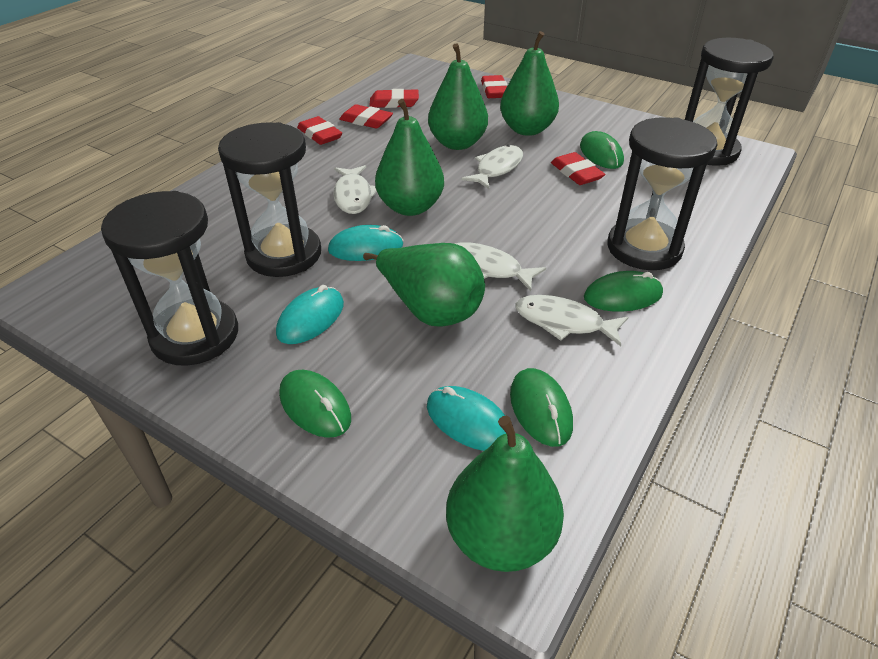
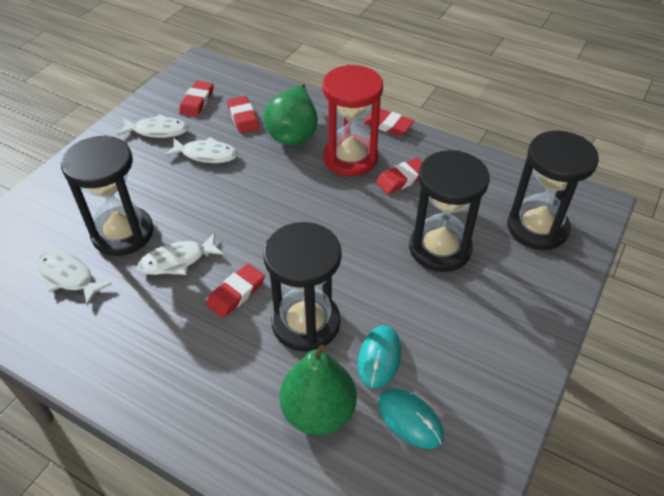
green mouse: 4 -> 0
green pear: 5 -> 2
red hourglass: 0 -> 1
turquoise mouse: 3 -> 2

